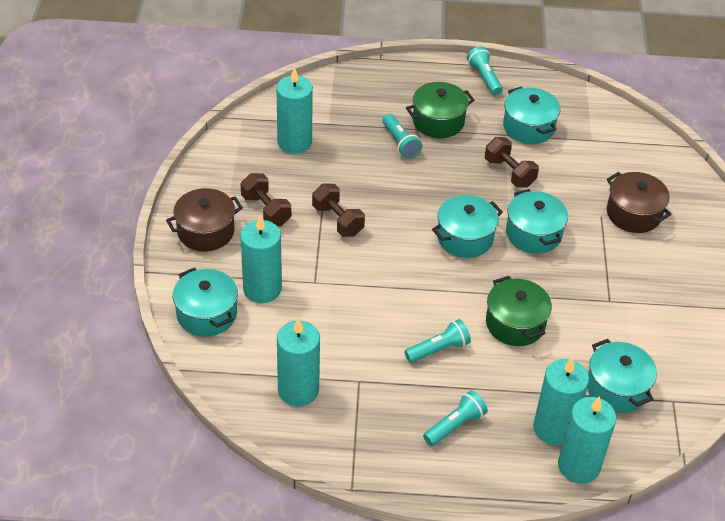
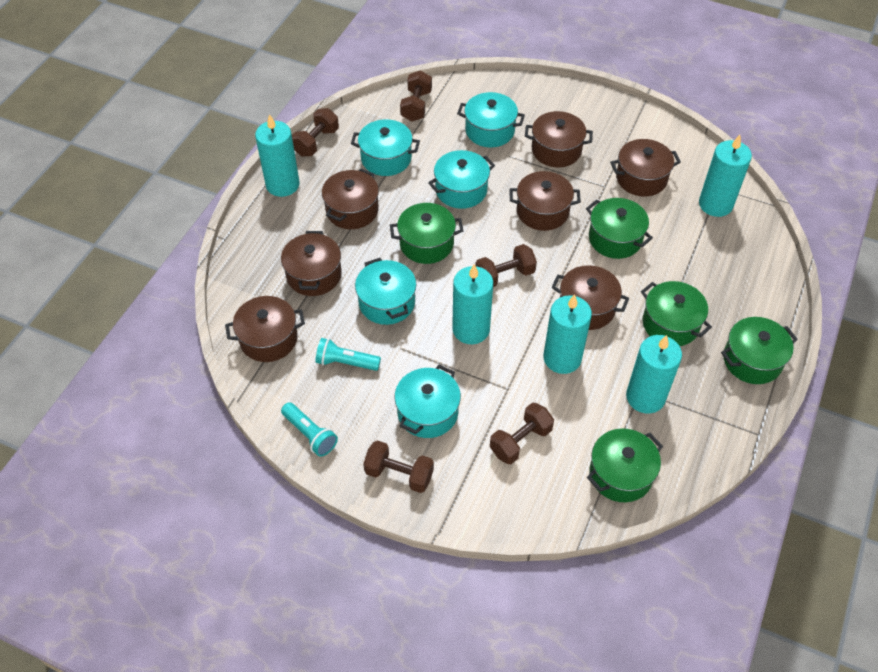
brown dumbbell: 3 -> 5
brown pot: 2 -> 7
green pot: 2 -> 5
turquoise flashlight: 4 -> 2

